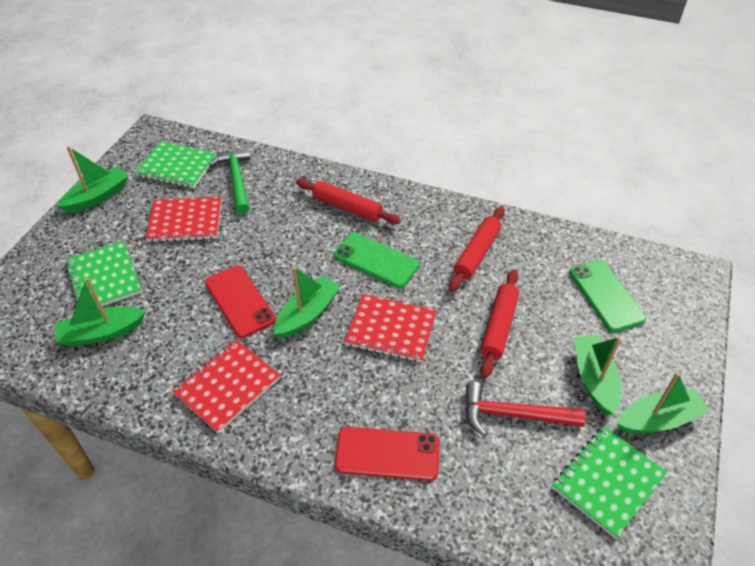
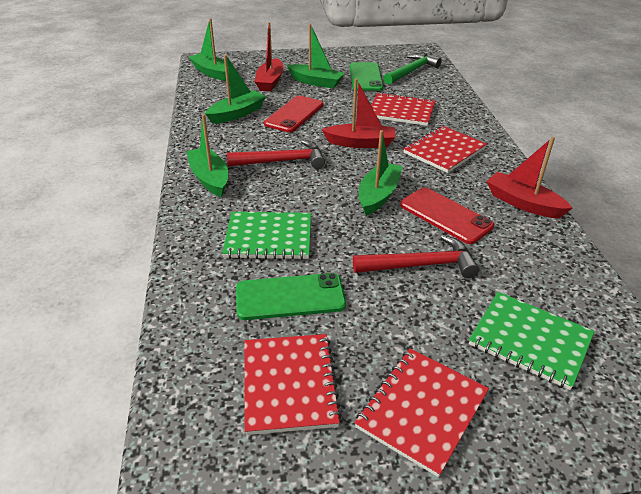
green notebook: 3 -> 2
red boat: 0 -> 3
red hammer: 1 -> 2
red notebook: 3 -> 4
red rolling pin: 3 -> 0

